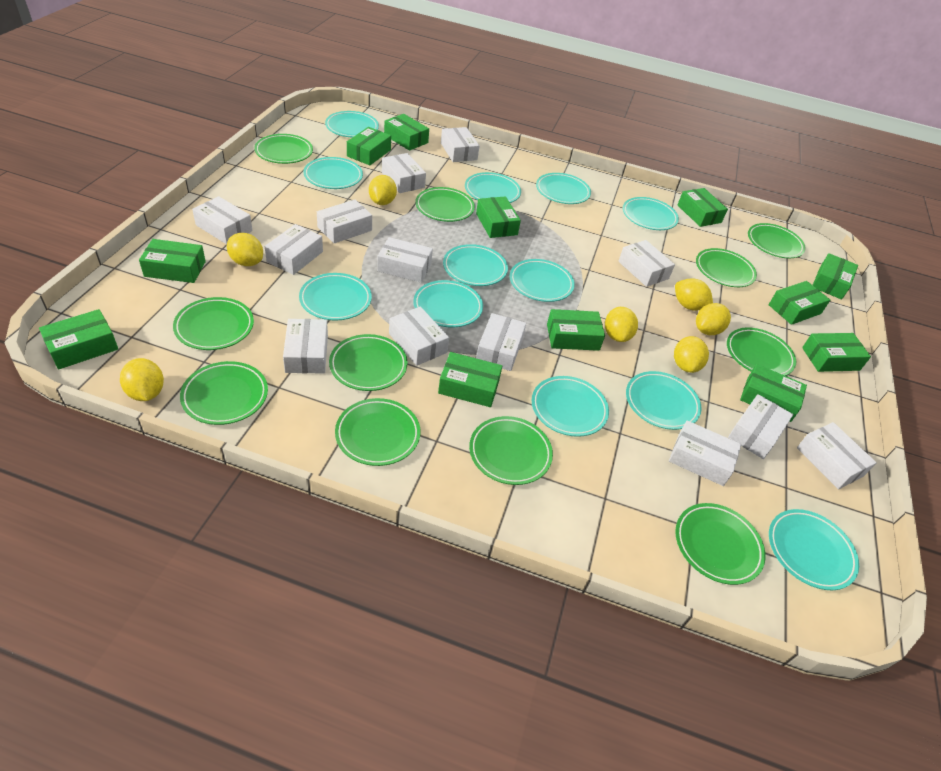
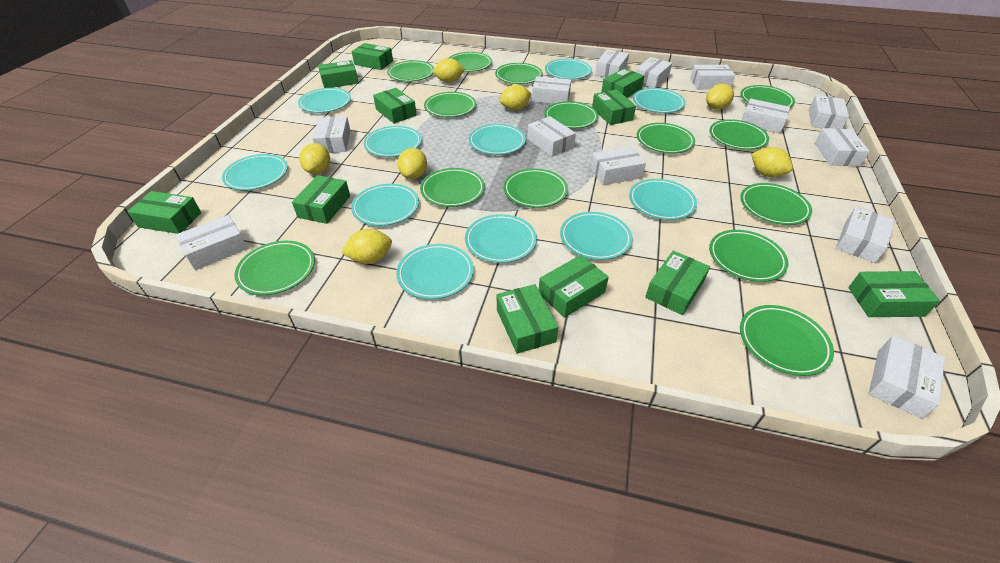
green box: 12 -> 11
green plate: 11 -> 14
turquoise plate: 12 -> 11

